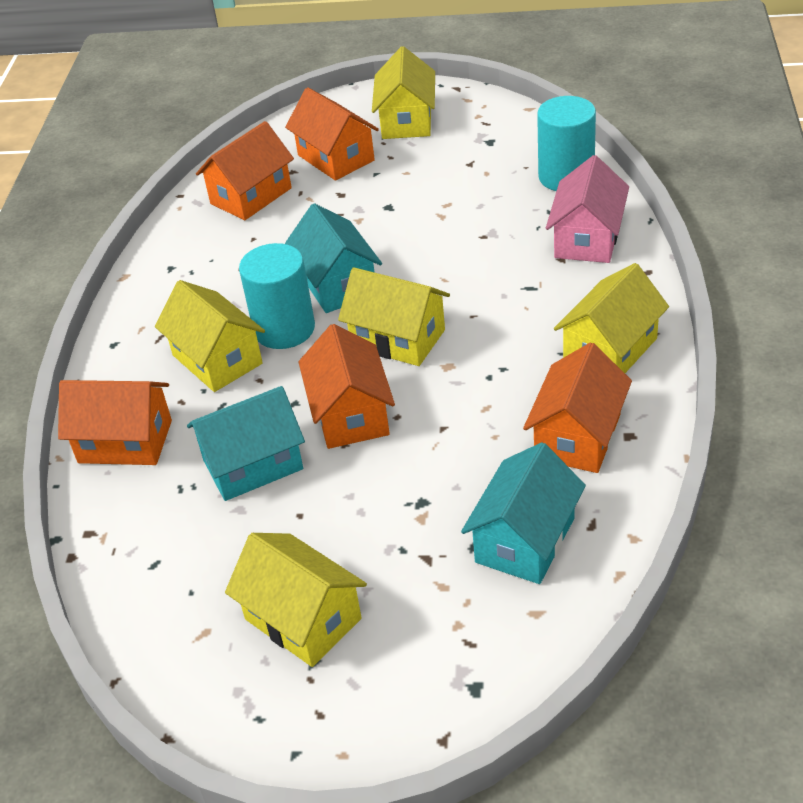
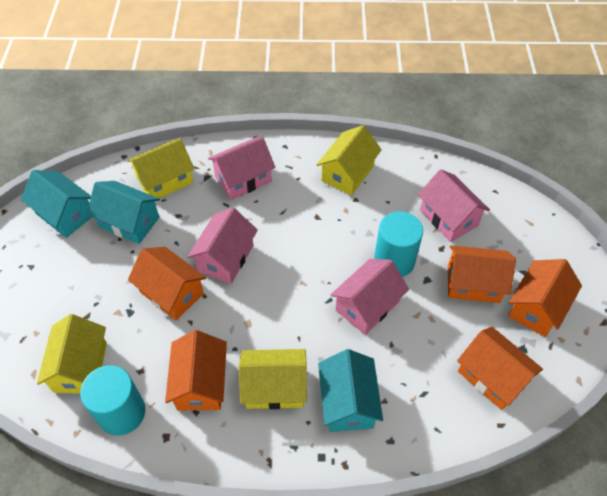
pink house: 1 -> 4
yellow house: 5 -> 4

